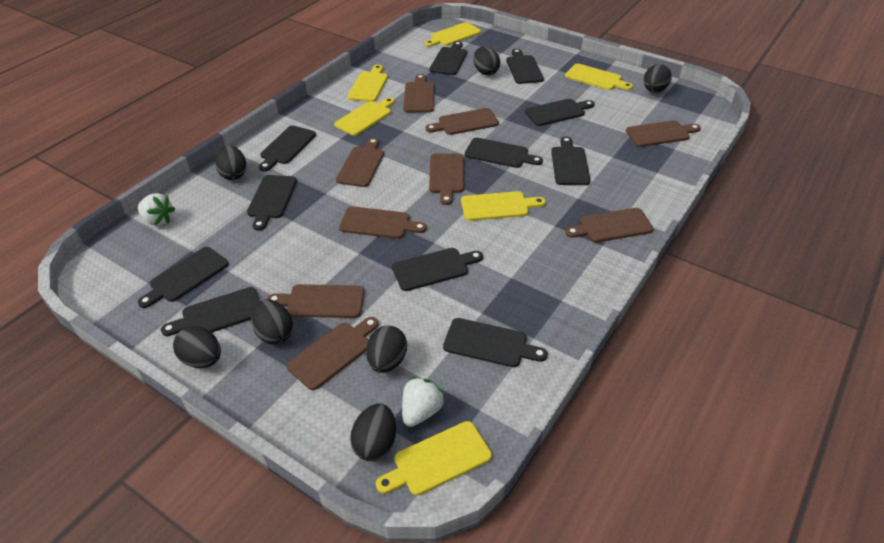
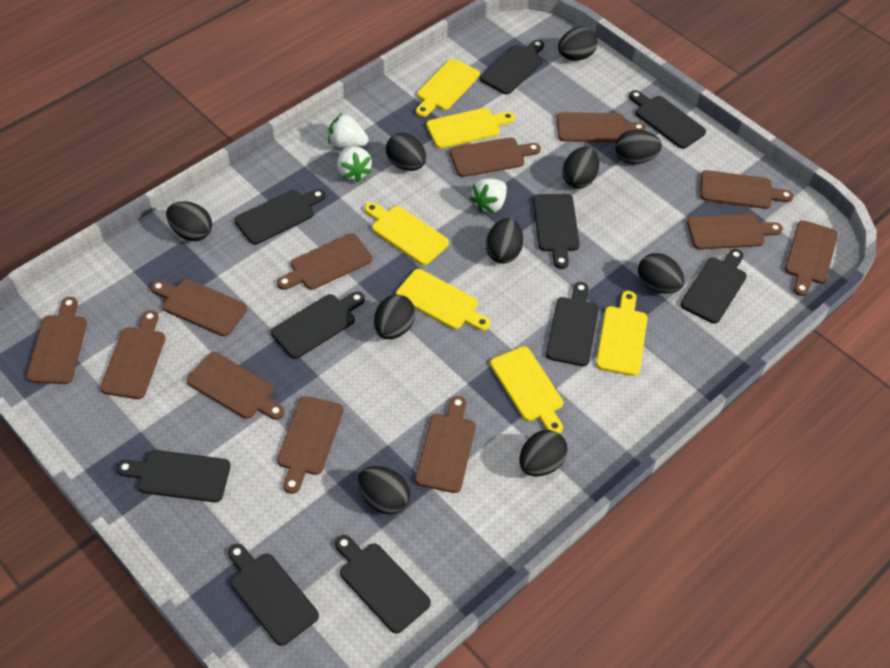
black cutting board: 11 -> 10
black egg: 7 -> 10
brown cutting board: 9 -> 12
white strawberry: 2 -> 3

